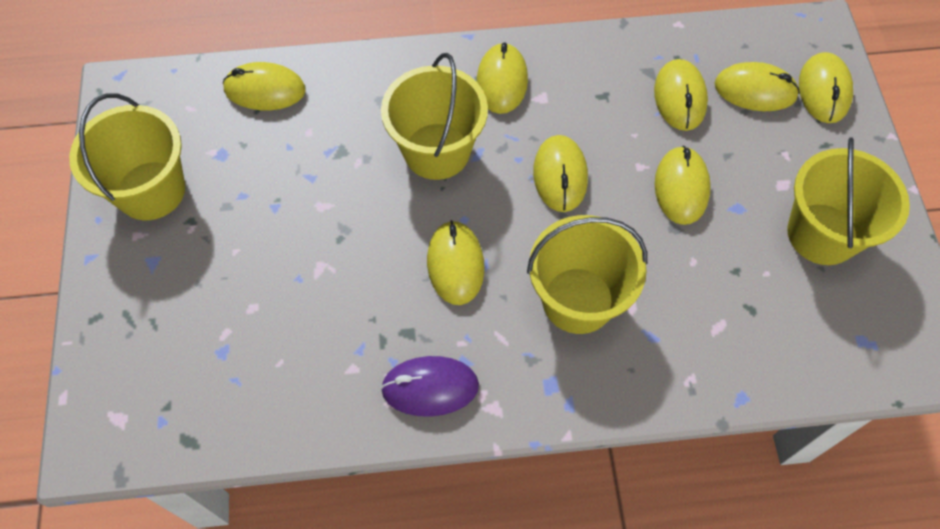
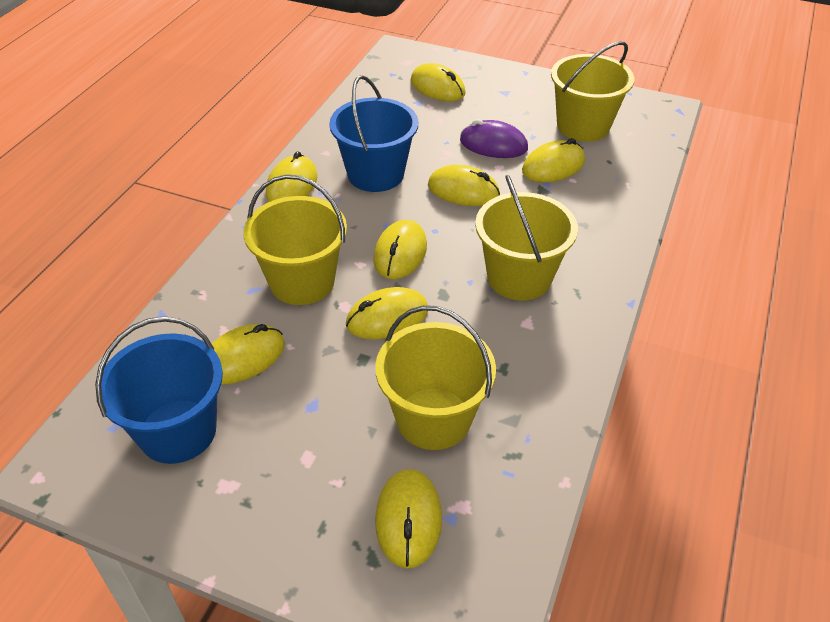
blue bucket: 0 -> 2

